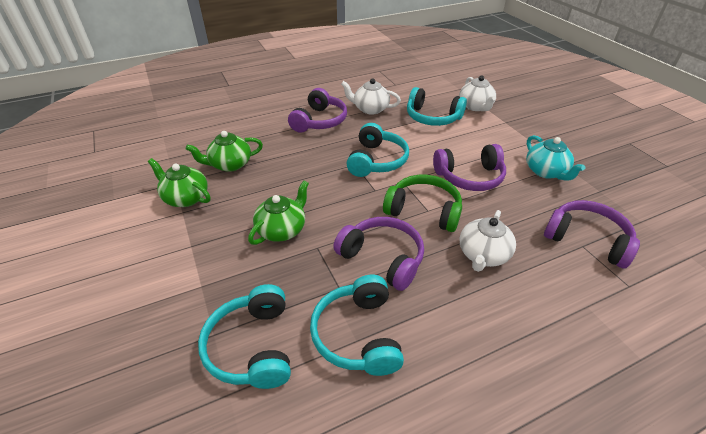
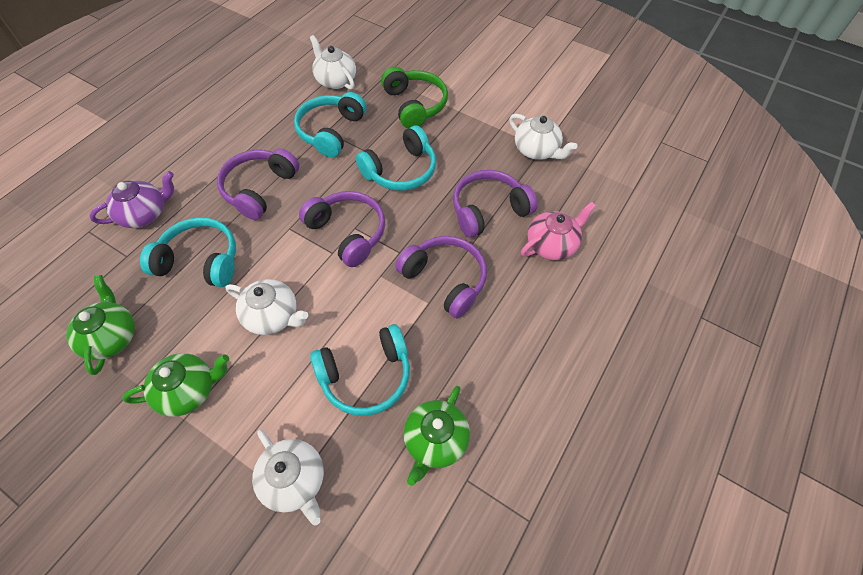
pink teapot: 0 -> 1
purple teapot: 0 -> 1
turquoise teapot: 1 -> 0
white teapot: 3 -> 4

